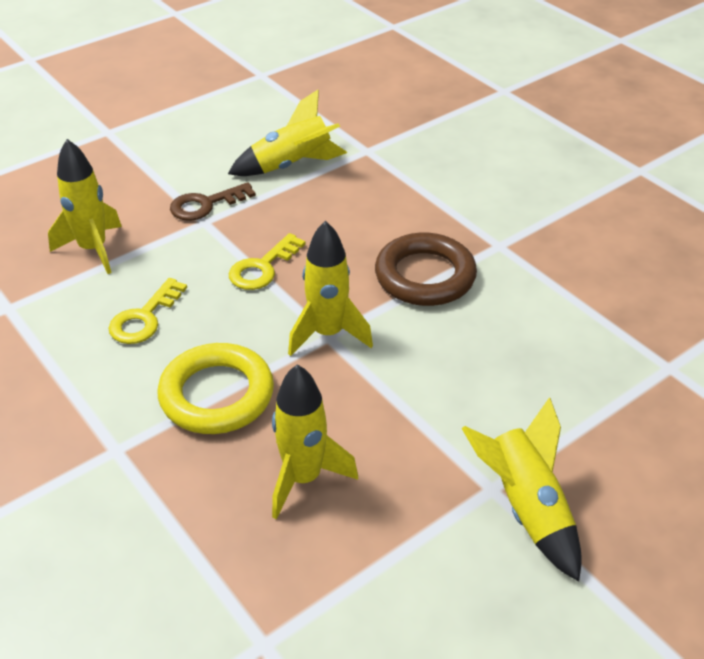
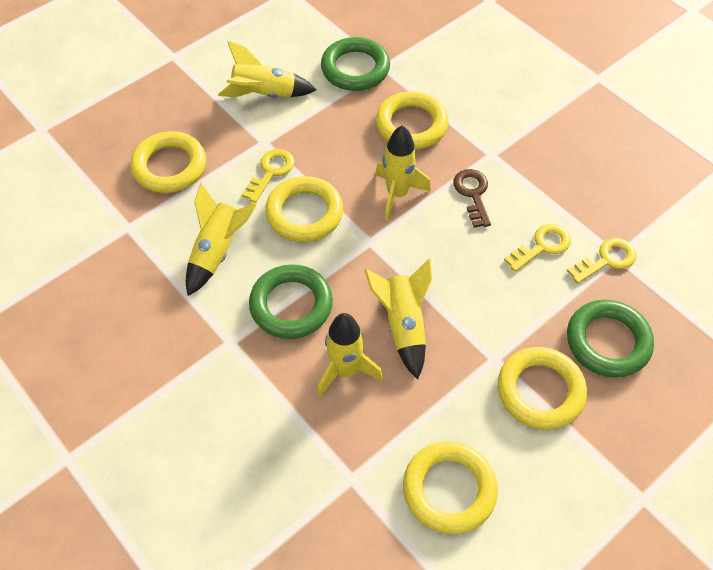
brown ring: 1 -> 0
green ring: 0 -> 3
yellow key: 2 -> 3
yellow ring: 1 -> 5

